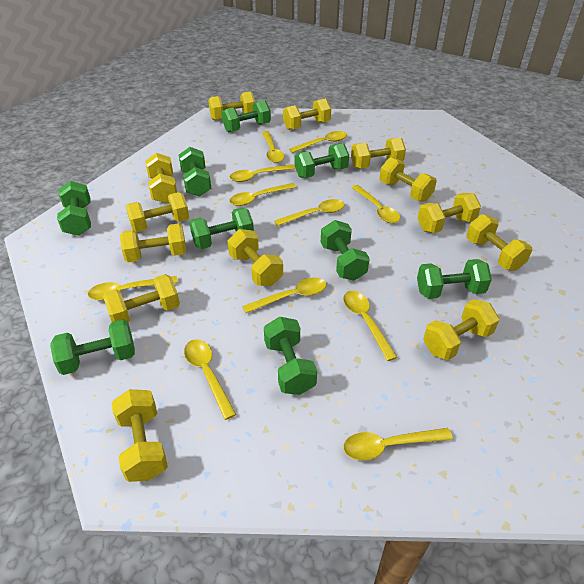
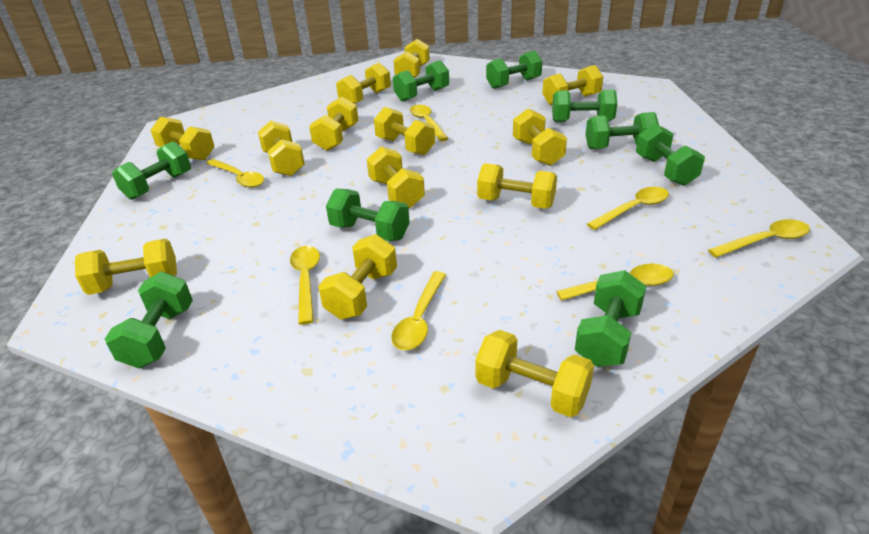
yellow spoon: 11 -> 7

